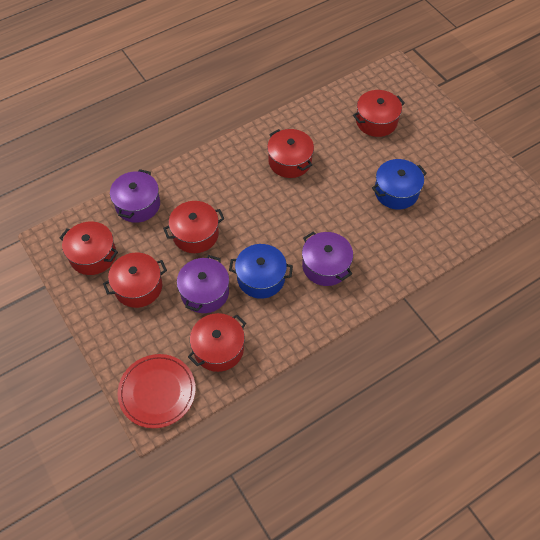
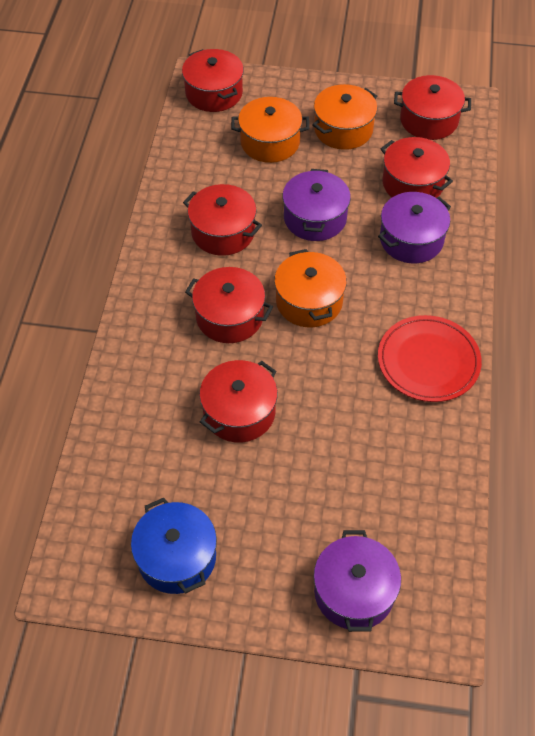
blue pot: 2 -> 1
orange pot: 0 -> 3

